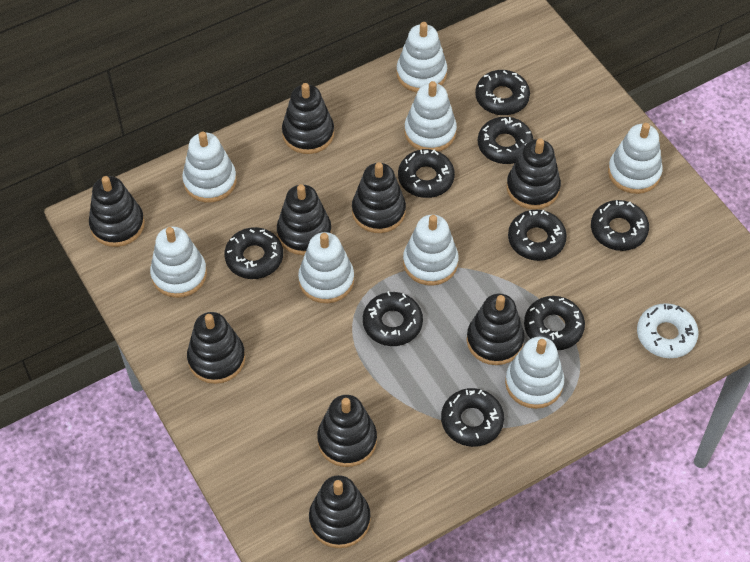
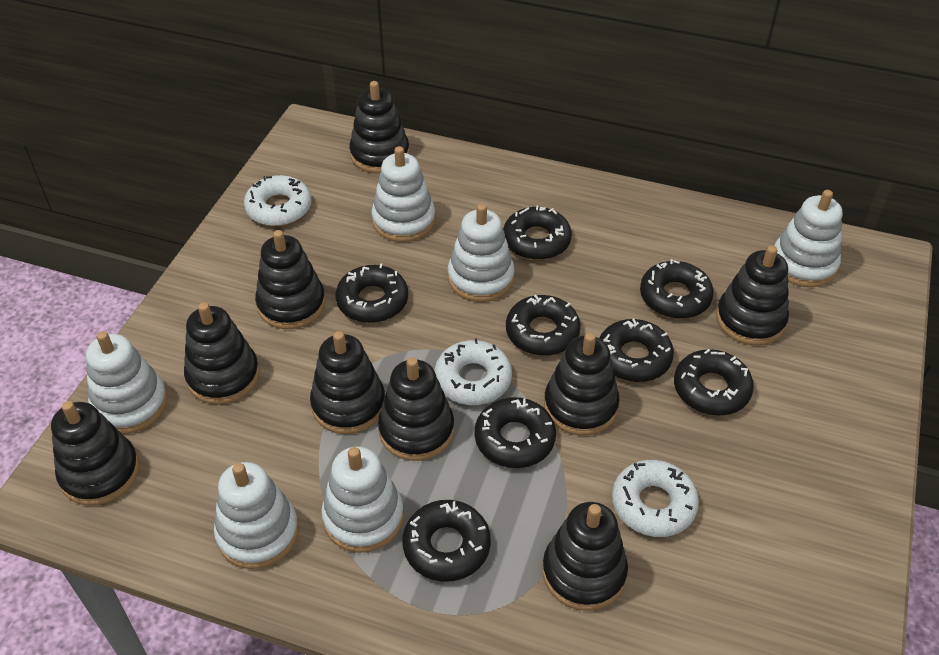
black donut: 9 -> 8
white donut: 1 -> 3
white stacking toy: 8 -> 6

